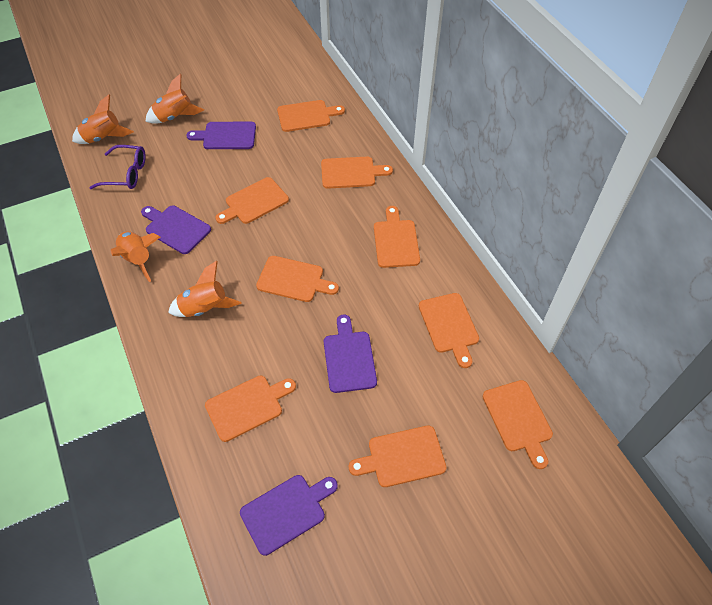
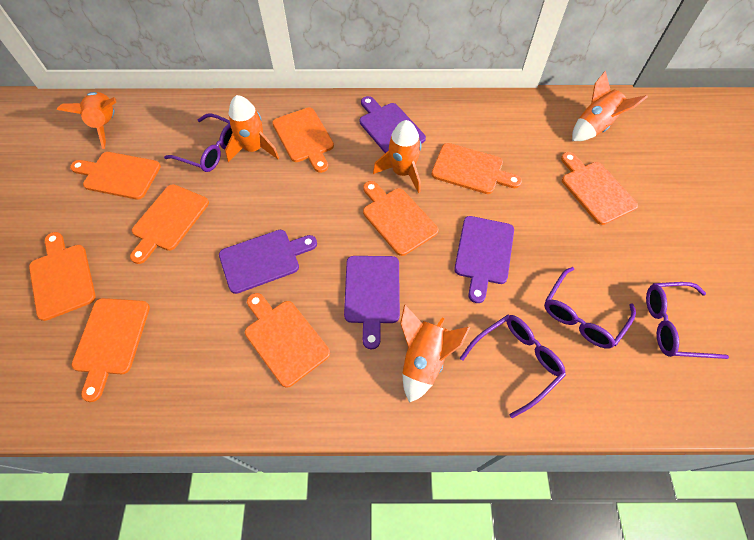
orange rocket: 4 -> 5
purple glasses: 1 -> 4

